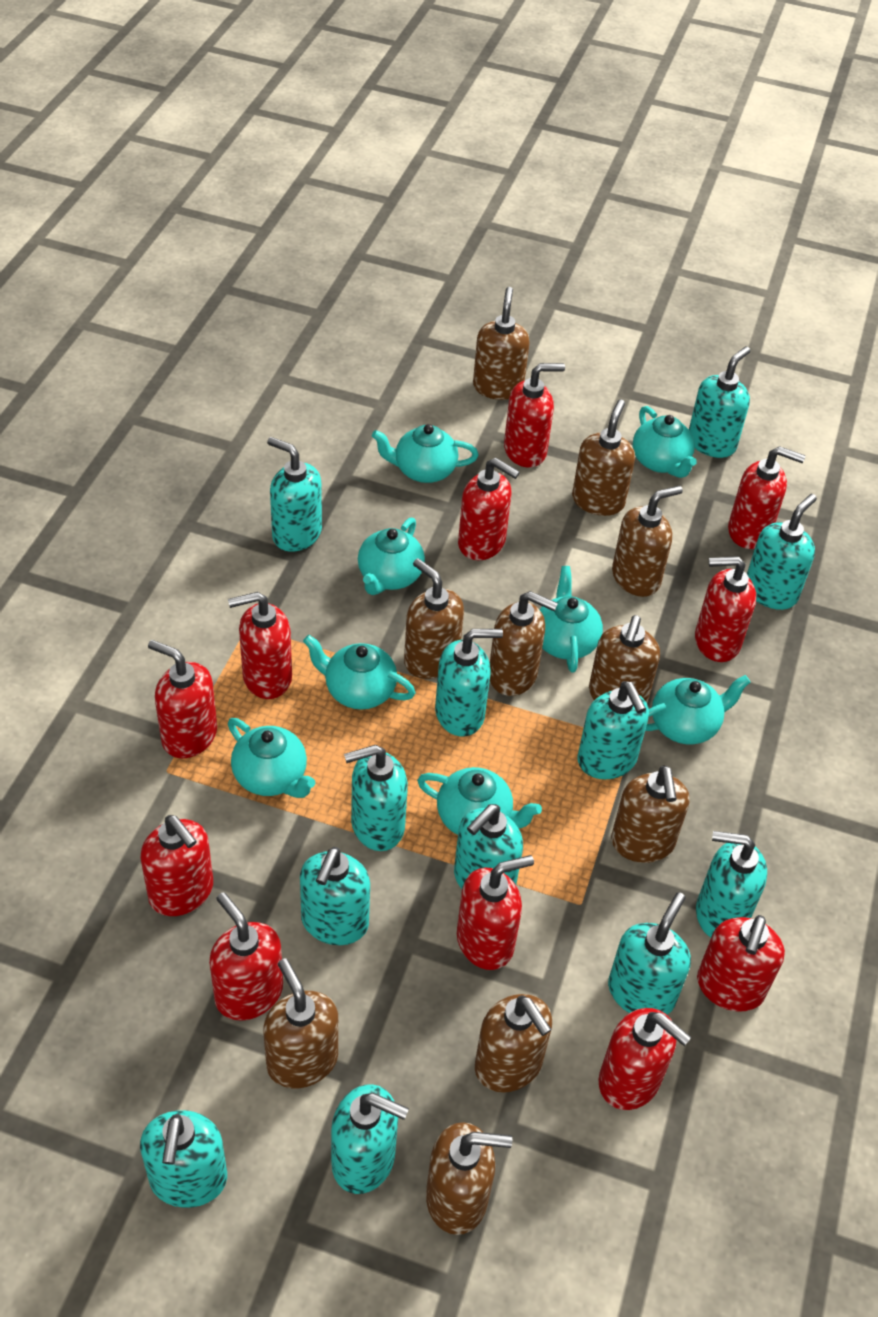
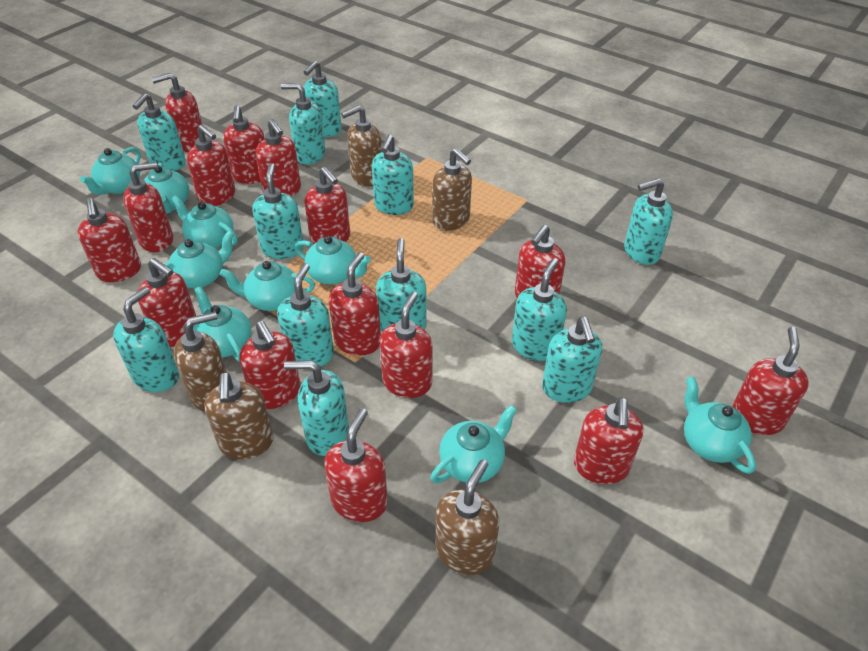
brown soap dispenser: 10 -> 5
red soap dispenser: 11 -> 15
turquoise teapot: 8 -> 9

